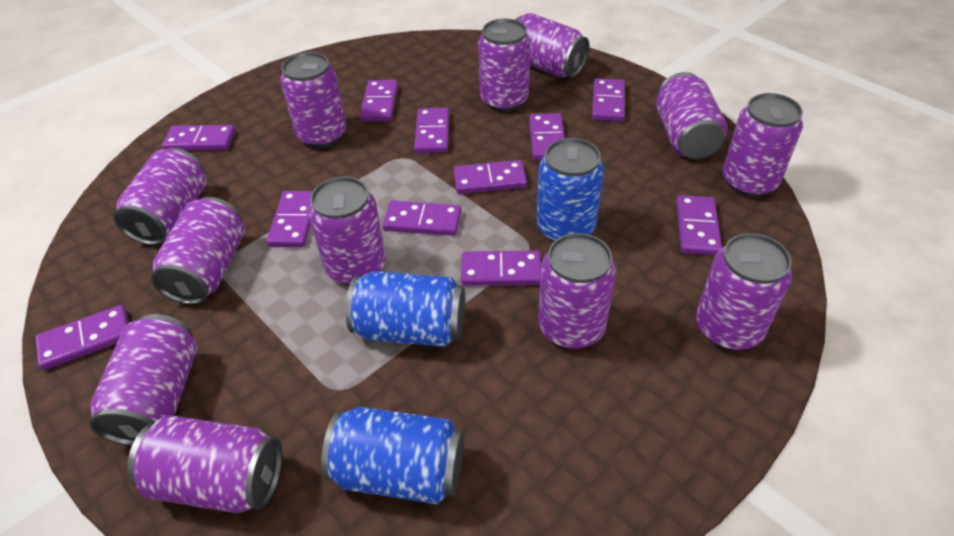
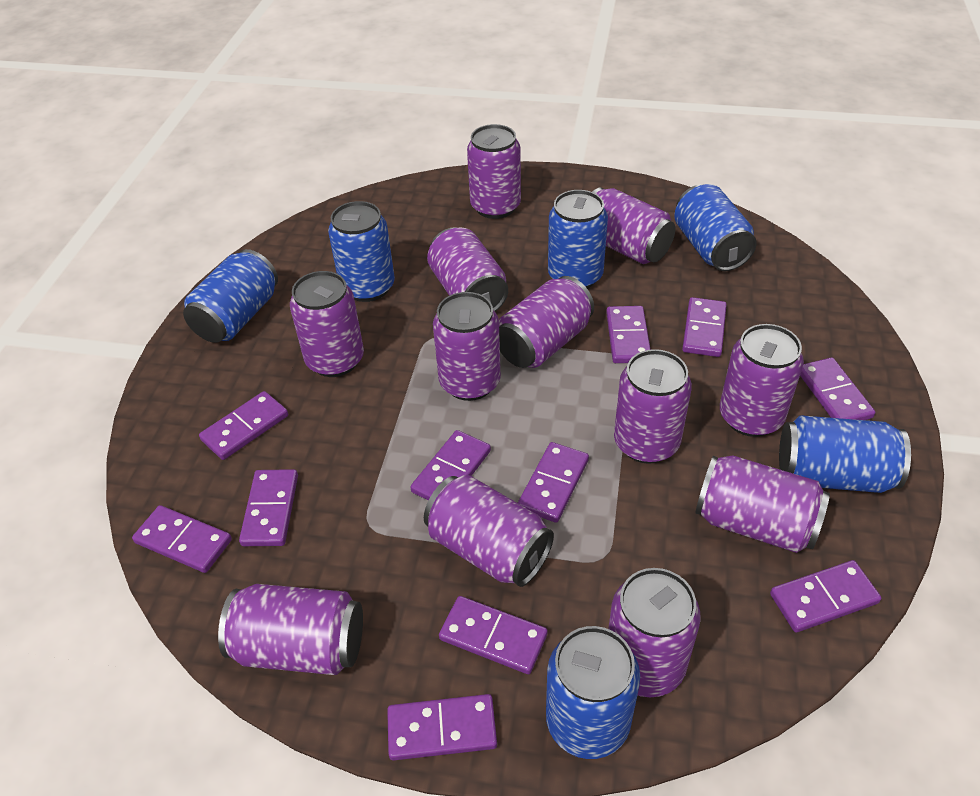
blue can: 3 -> 6

